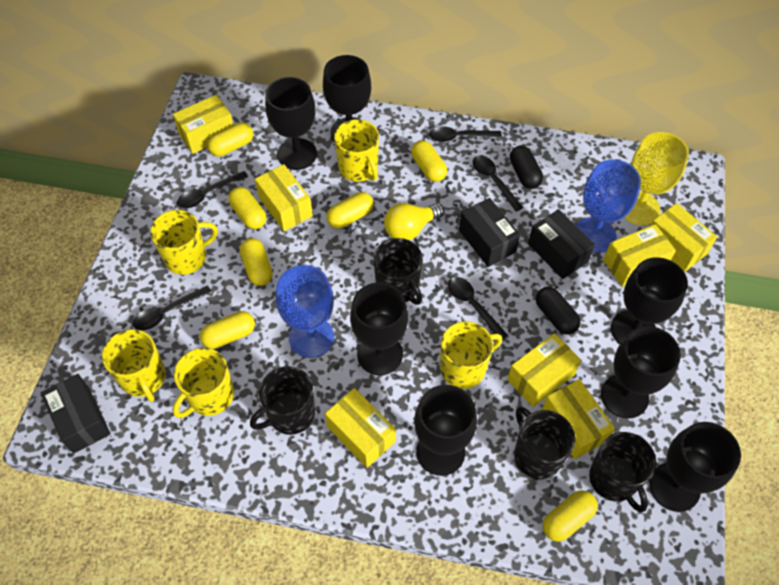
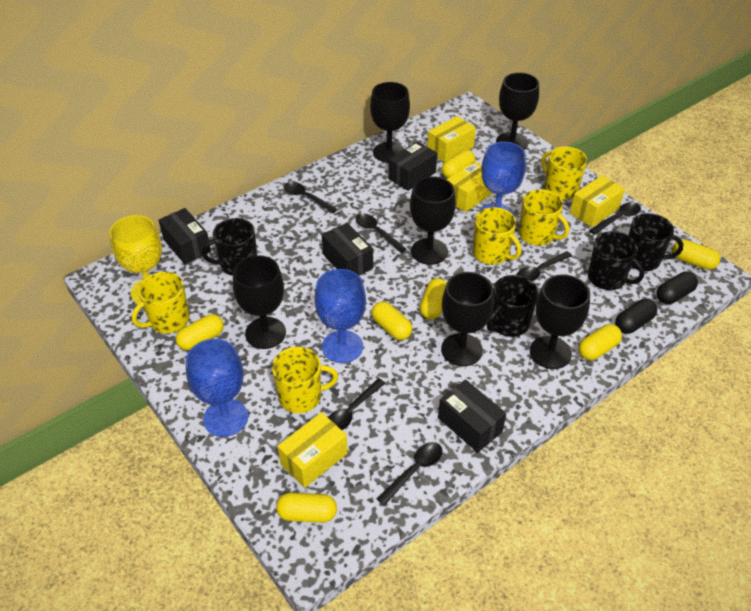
black box: 3 -> 4
black goblet: 7 -> 6
black spoon: 5 -> 6
blue goblet: 2 -> 3
yellow box: 7 -> 4
yellow light bulb: 1 -> 0

